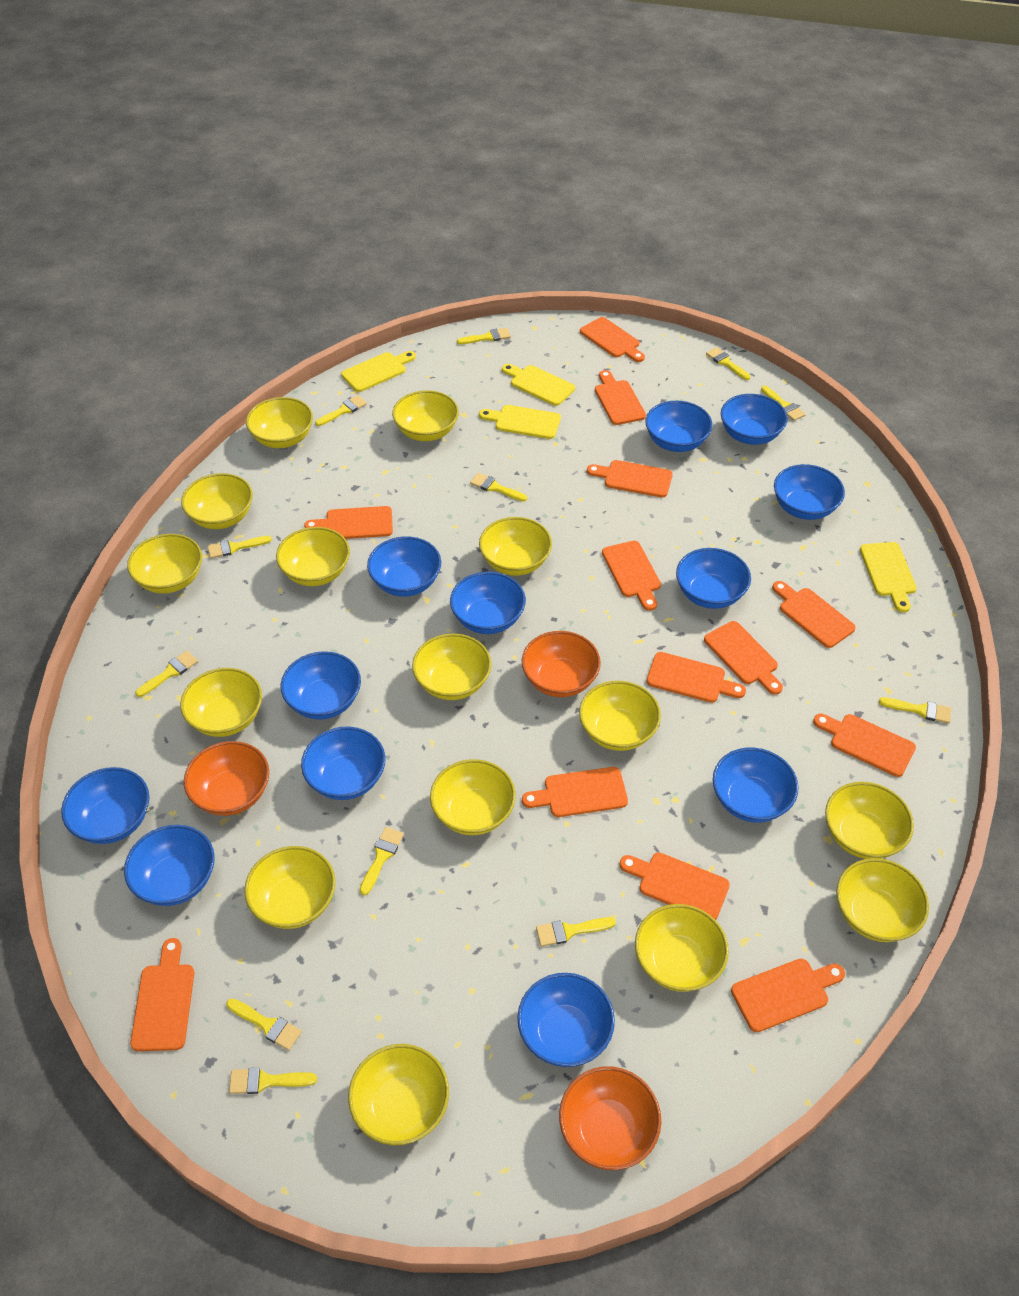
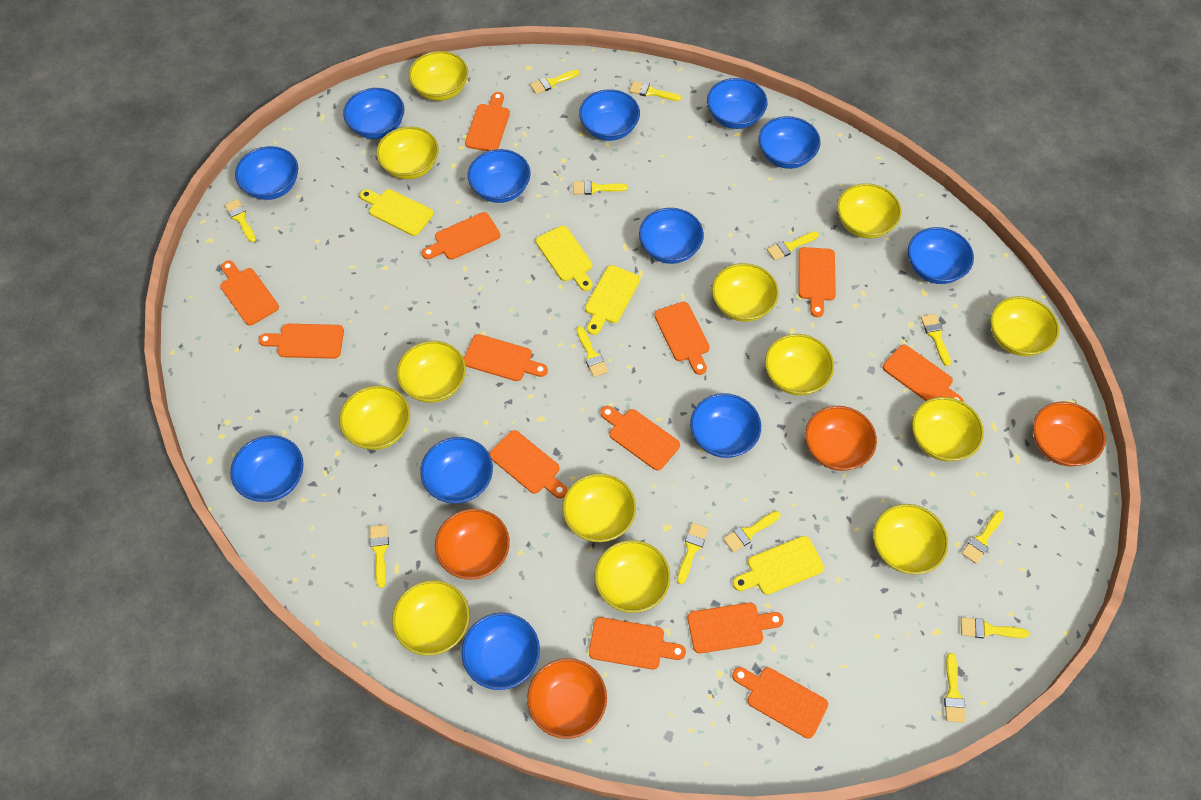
orange bowl: 3 -> 4
yellow bowl: 15 -> 13
yellow brush: 12 -> 13

